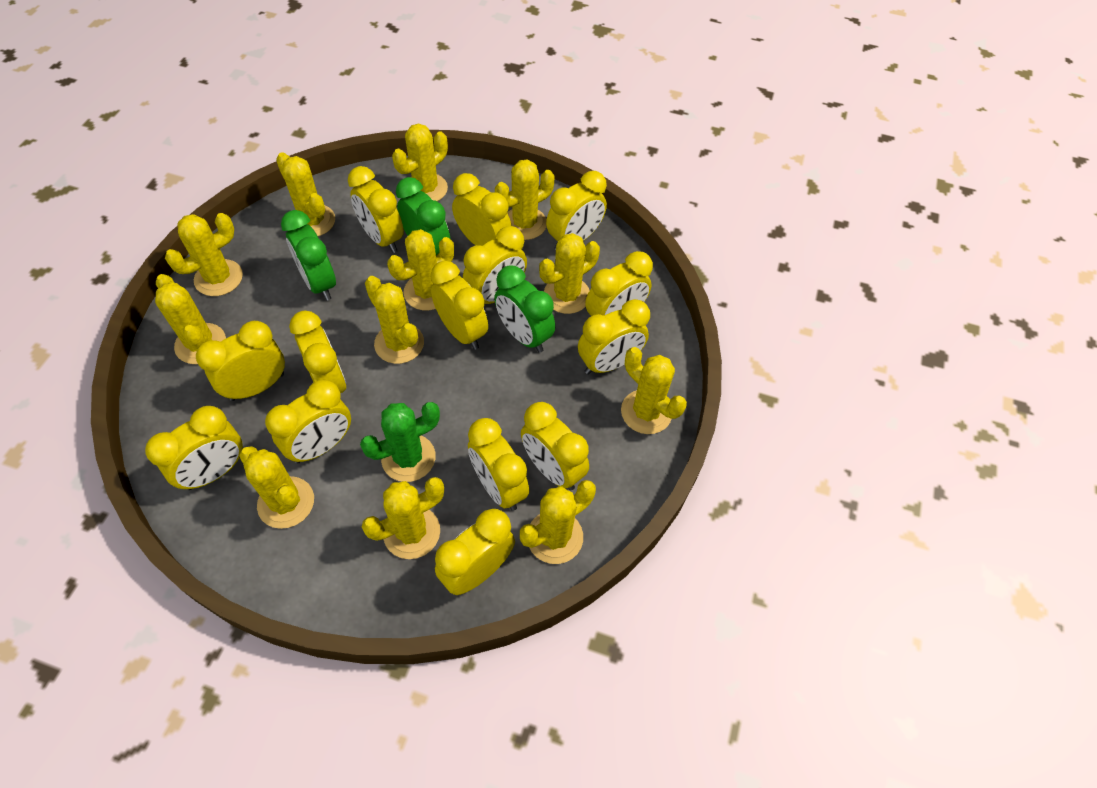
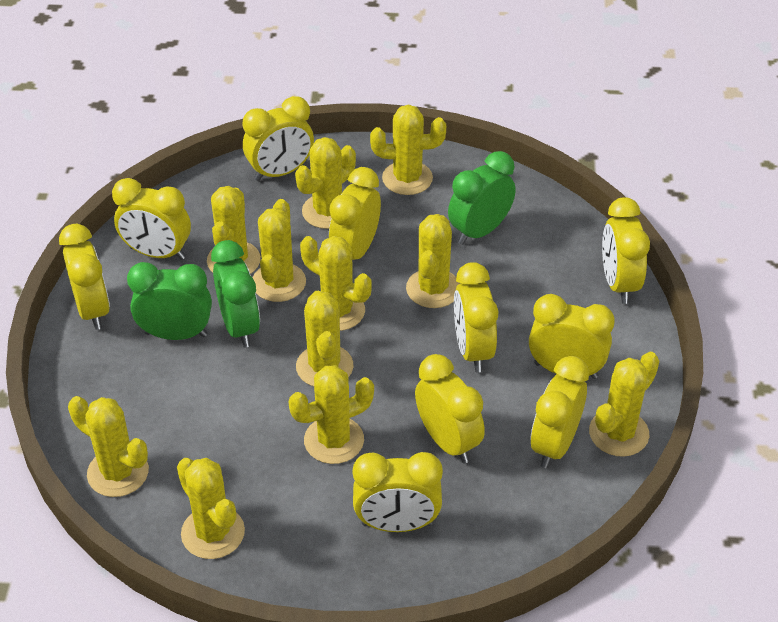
green cactus: 1 -> 0
yellow cactus: 12 -> 11
yellow clock: 14 -> 10

